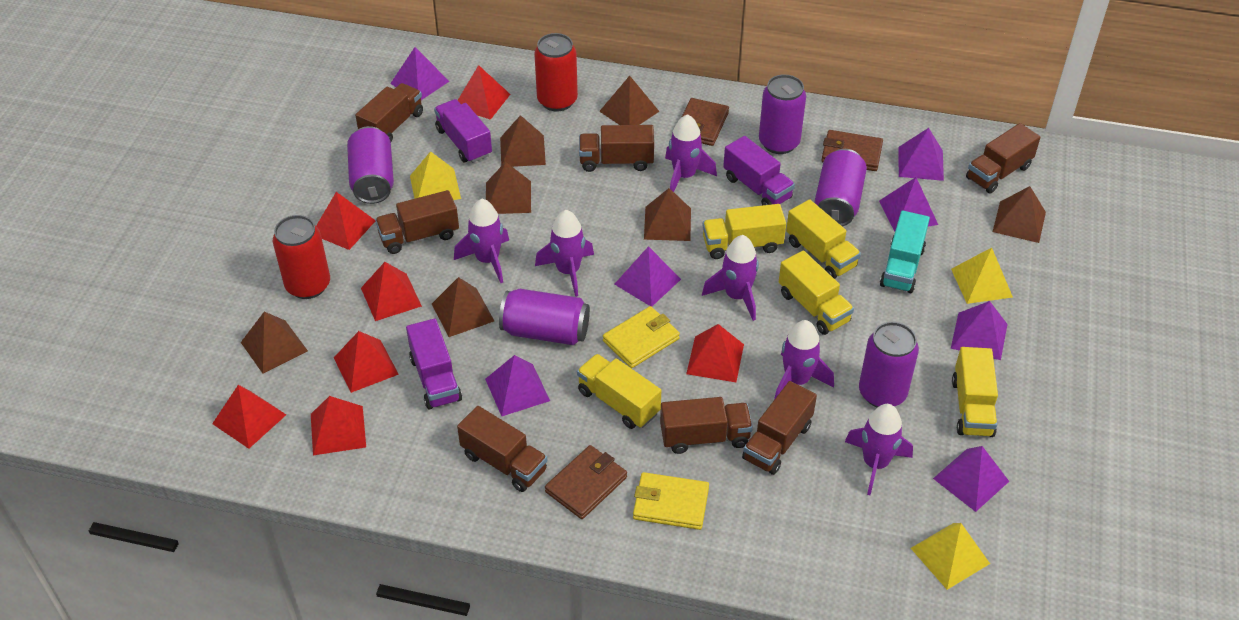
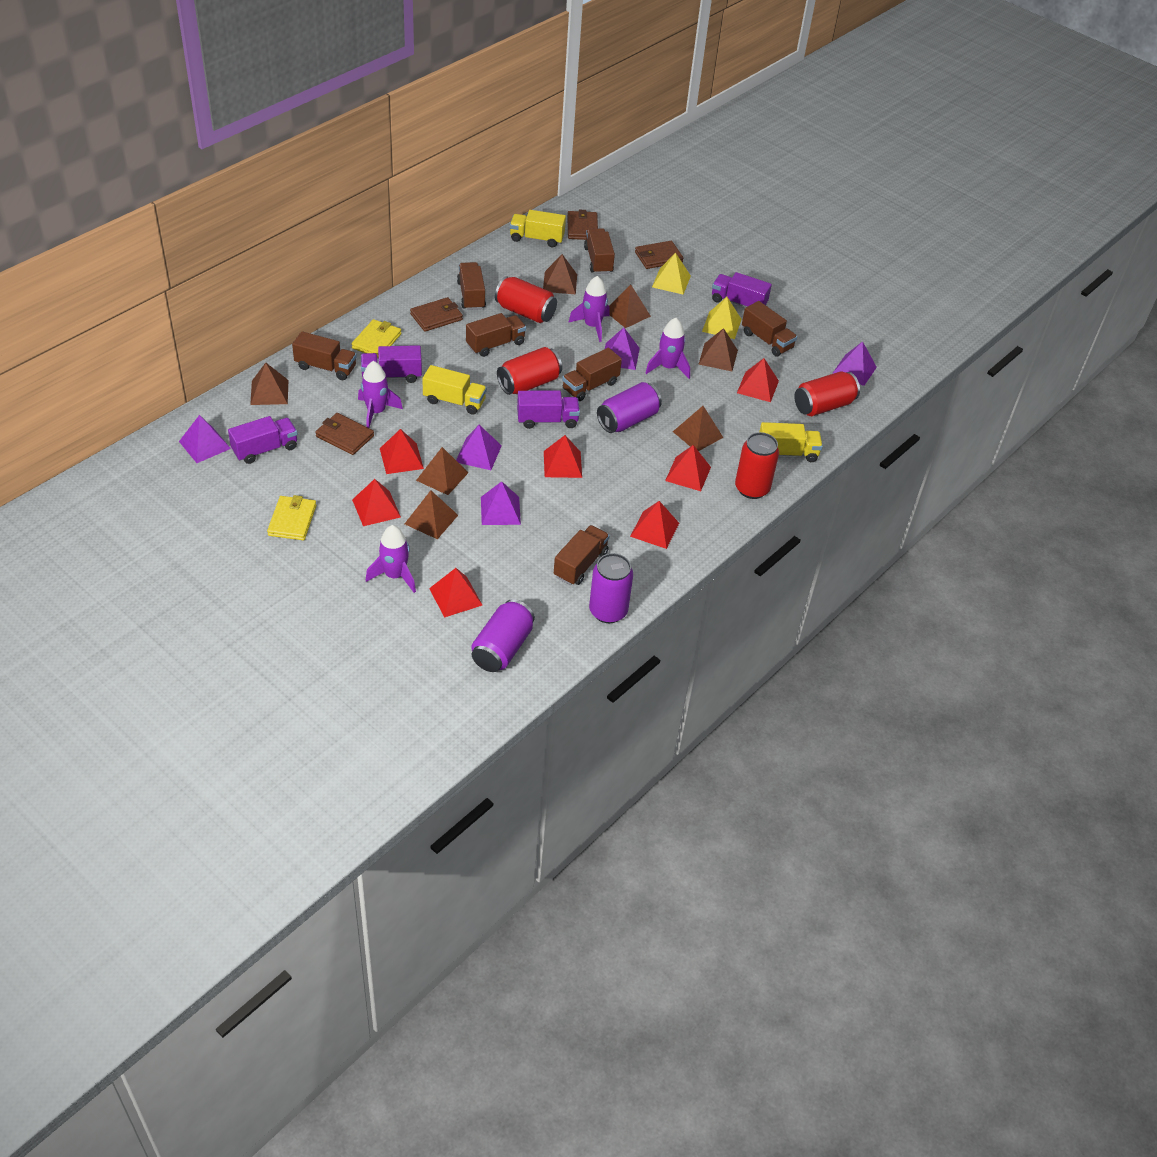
brown wallet: 3 -> 4
purple can: 5 -> 3
purple pyramid: 7 -> 5
purple rocket: 6 -> 4
purple truck: 3 -> 4
red can: 2 -> 4
turquoise truck: 1 -> 0
yellow pyramid: 3 -> 2
yellow truck: 5 -> 3

